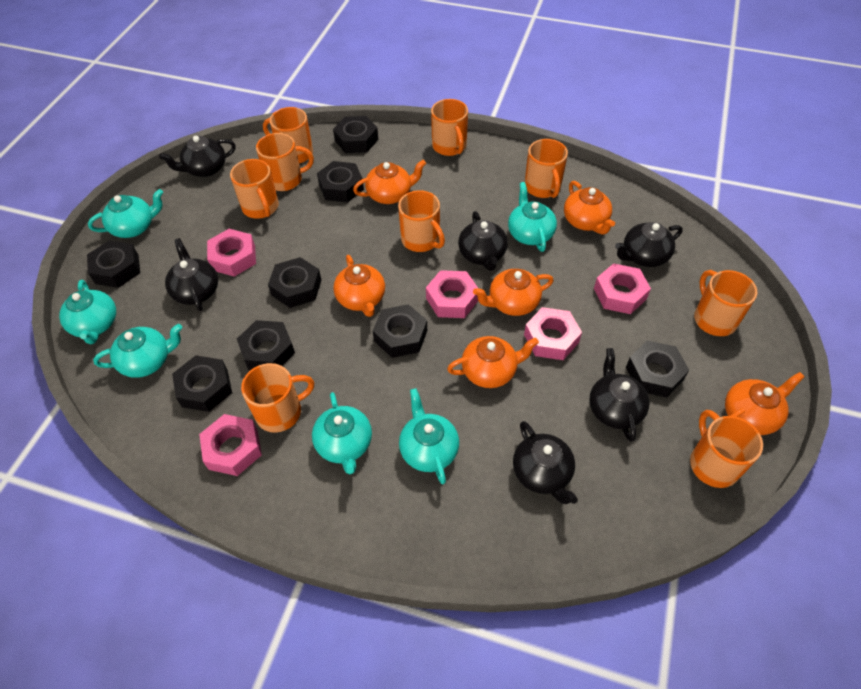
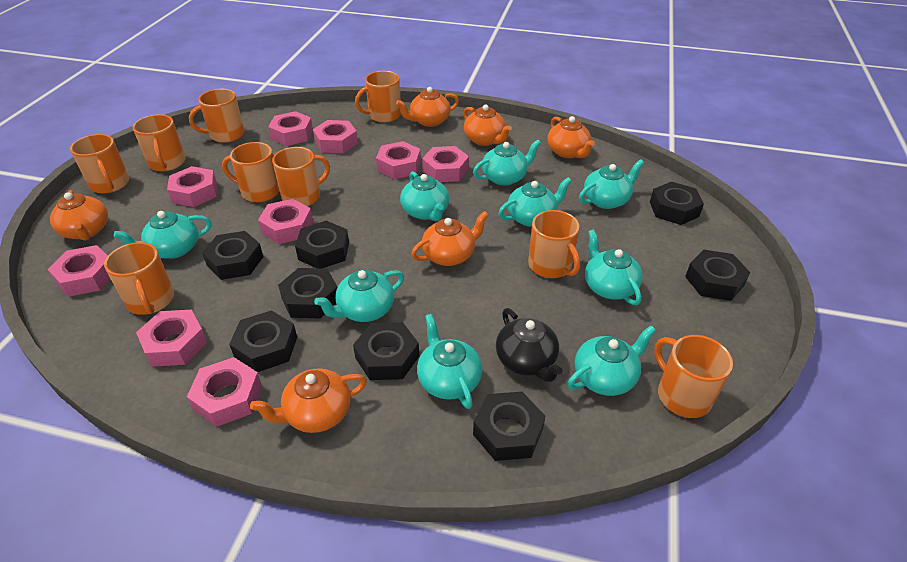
black teapot: 6 -> 1
pink nut: 5 -> 9
turquoise teapot: 6 -> 9

